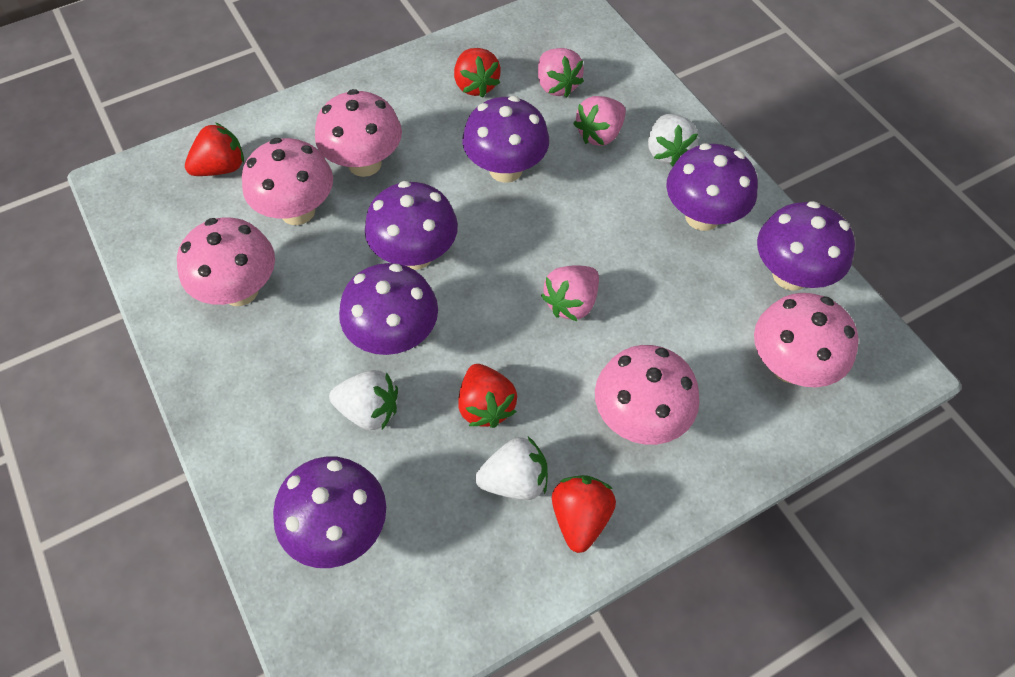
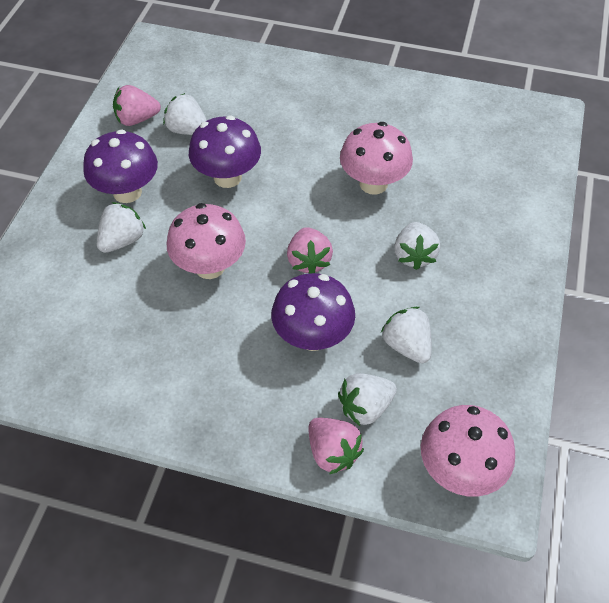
pink mushroom: 5 -> 3
purple mushroom: 6 -> 3
red strawberry: 4 -> 0
white strawberry: 3 -> 5

